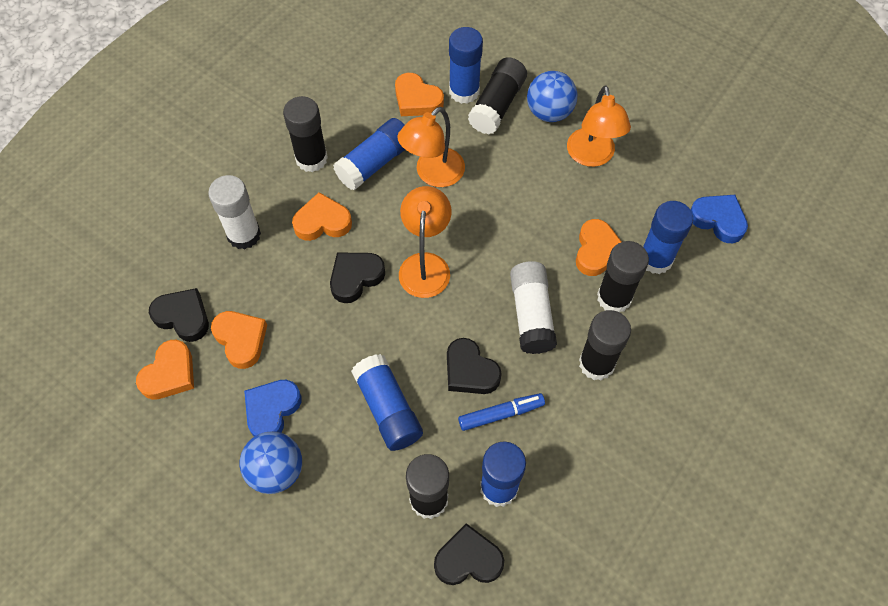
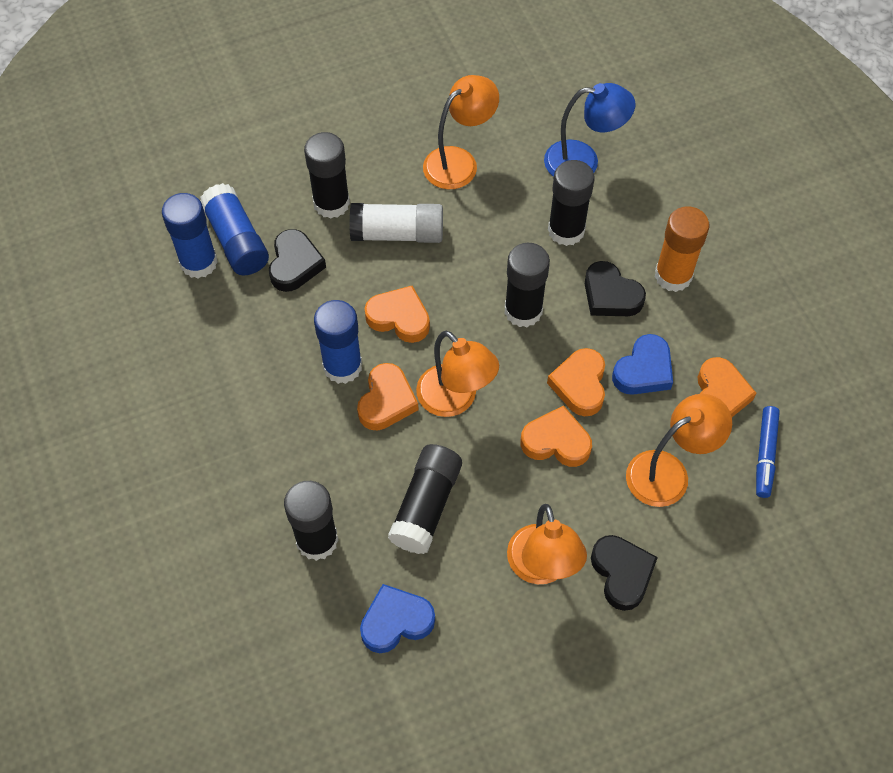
black heart: 4 -> 3
blue ball: 2 -> 0
blue glue stick: 5 -> 3
blue lamp: 0 -> 1
orange glue stick: 0 -> 1
orange lamp: 3 -> 4
white glue stick: 2 -> 1

